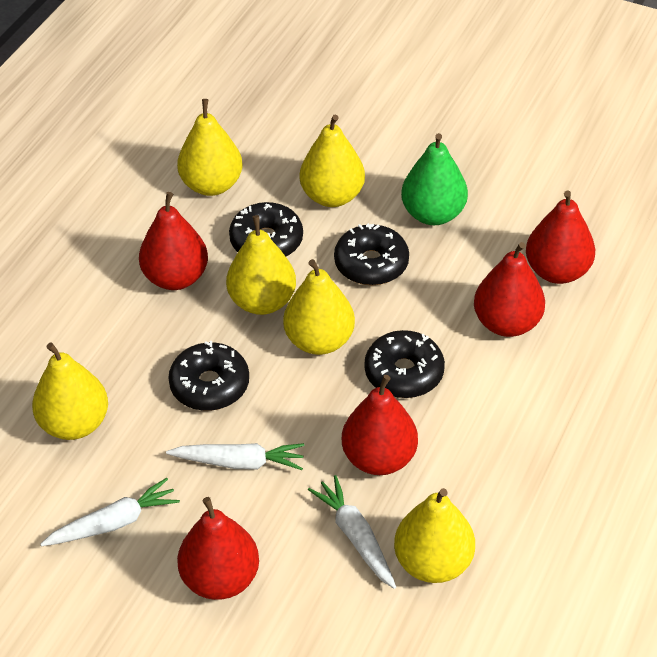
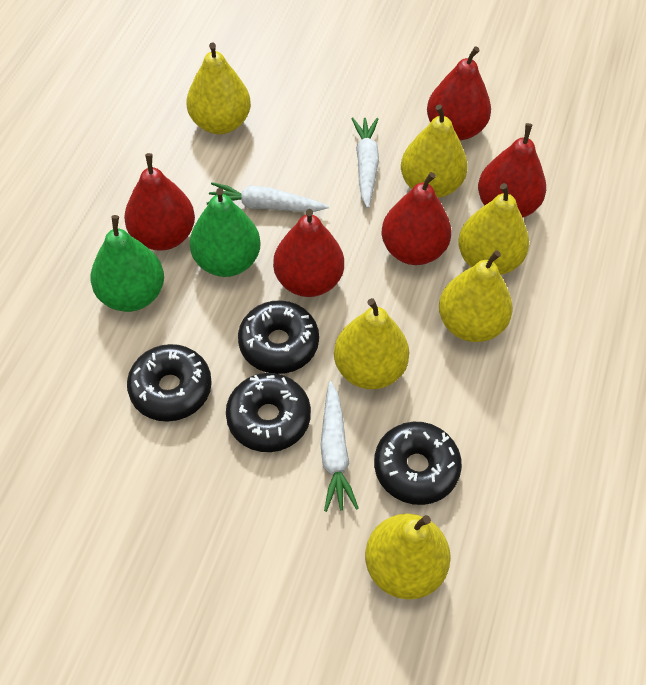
green pear: 1 -> 2

